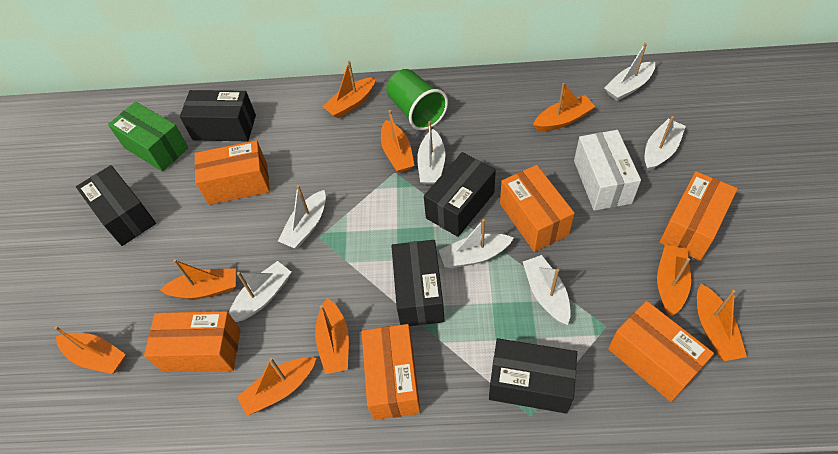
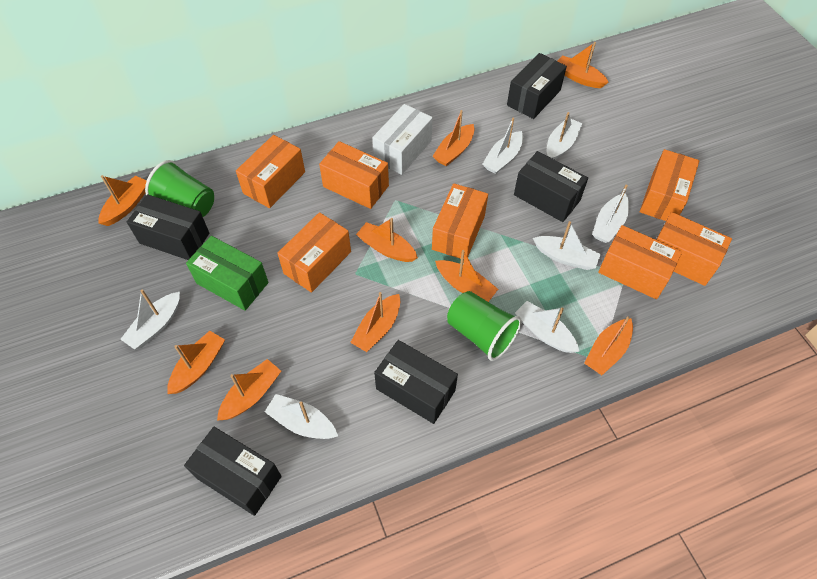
green cup: 1 -> 2
orange box: 6 -> 7

